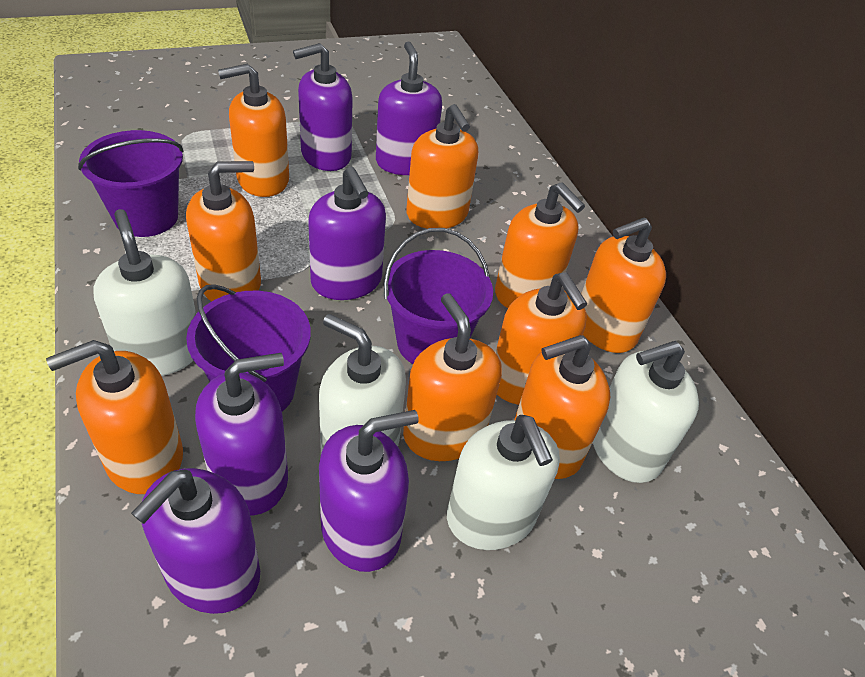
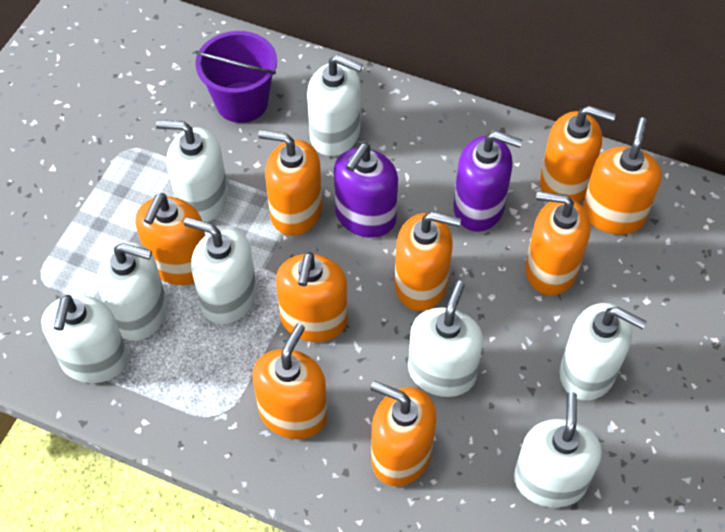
purple bucket: 3 -> 1
purple soap dispenser: 6 -> 2
white soap dispenser: 4 -> 8

